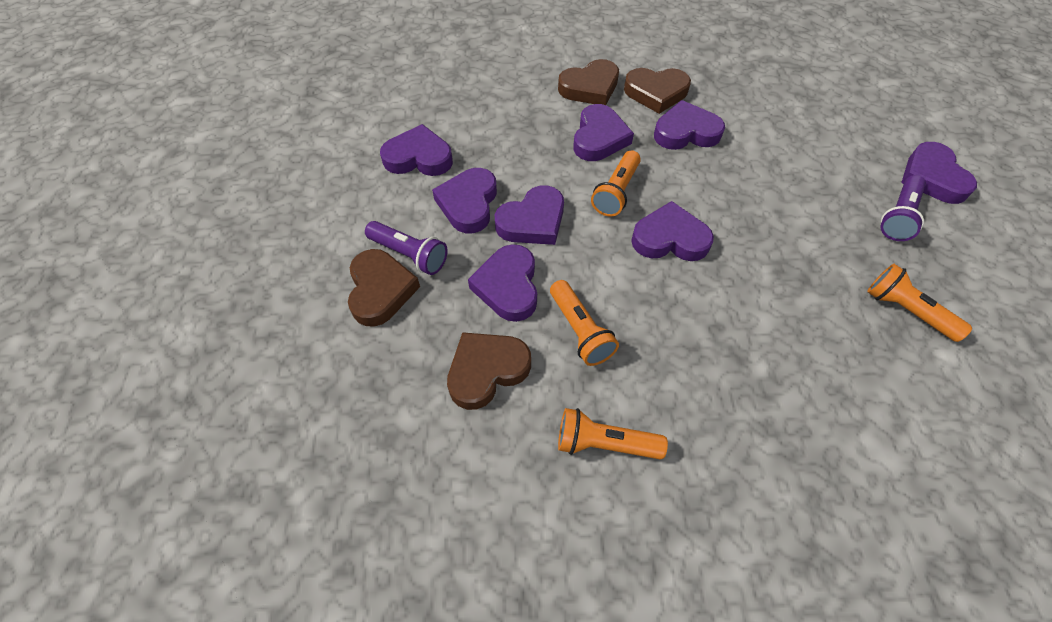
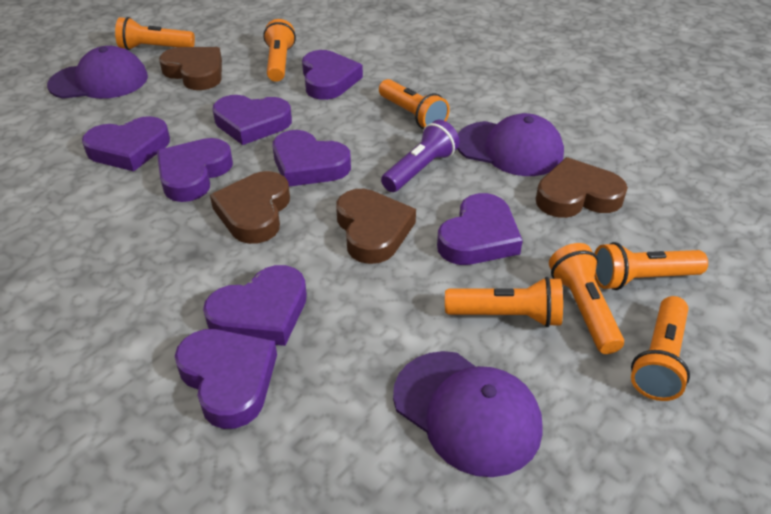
orange flashlight: 4 -> 7
purple cap: 0 -> 3
purple flashlight: 2 -> 1

